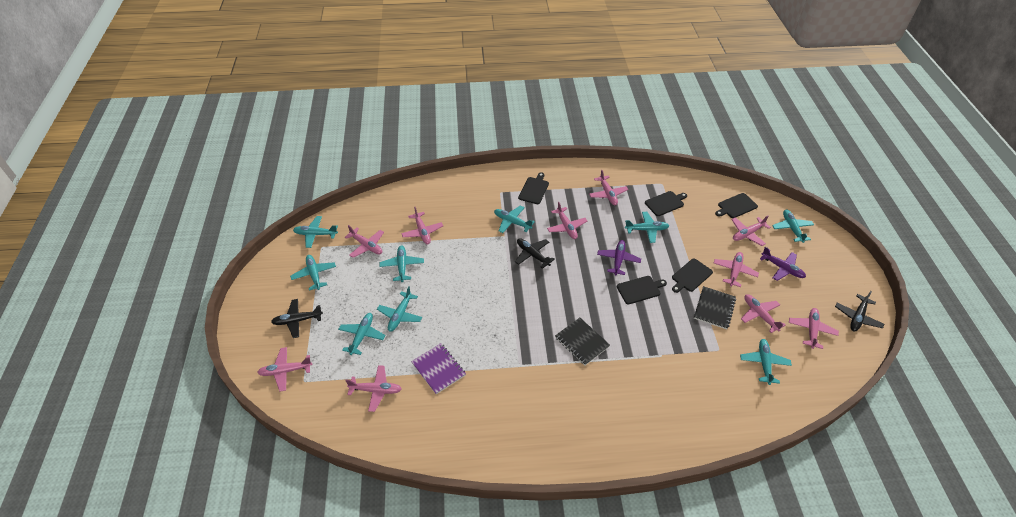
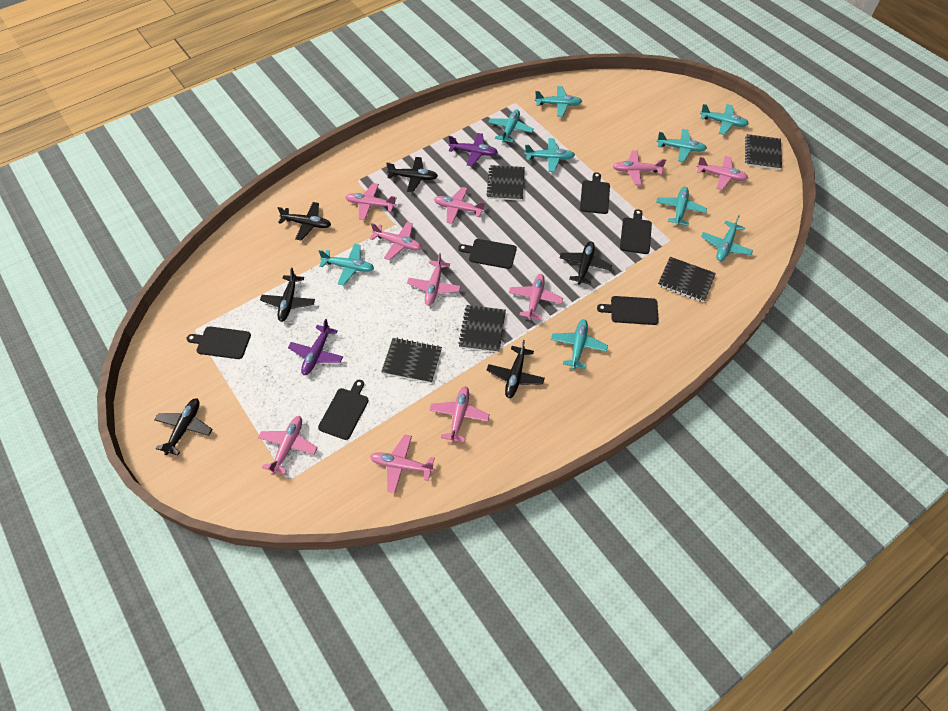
black cutting board: 5 -> 6
black notebook: 2 -> 5
black plane: 3 -> 6
purple notebook: 1 -> 0

